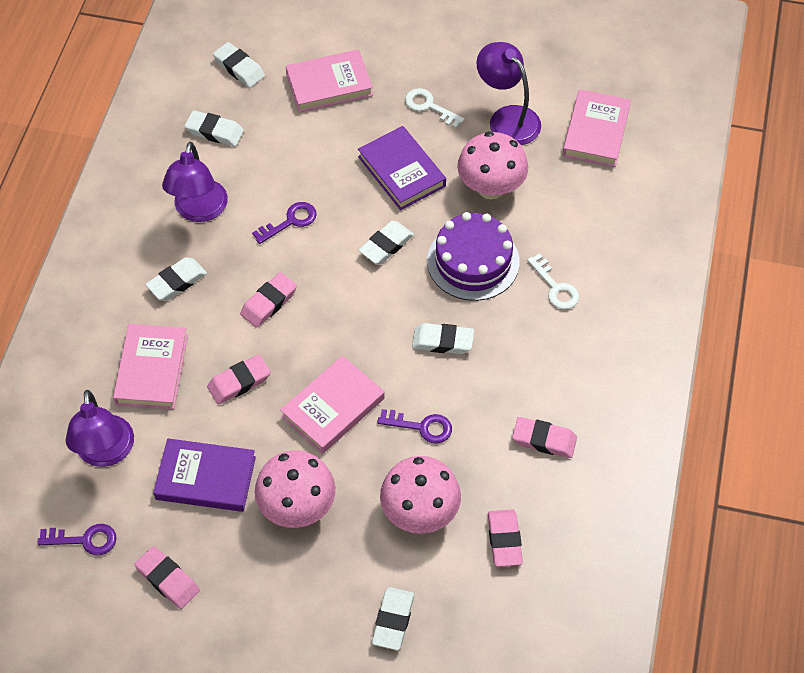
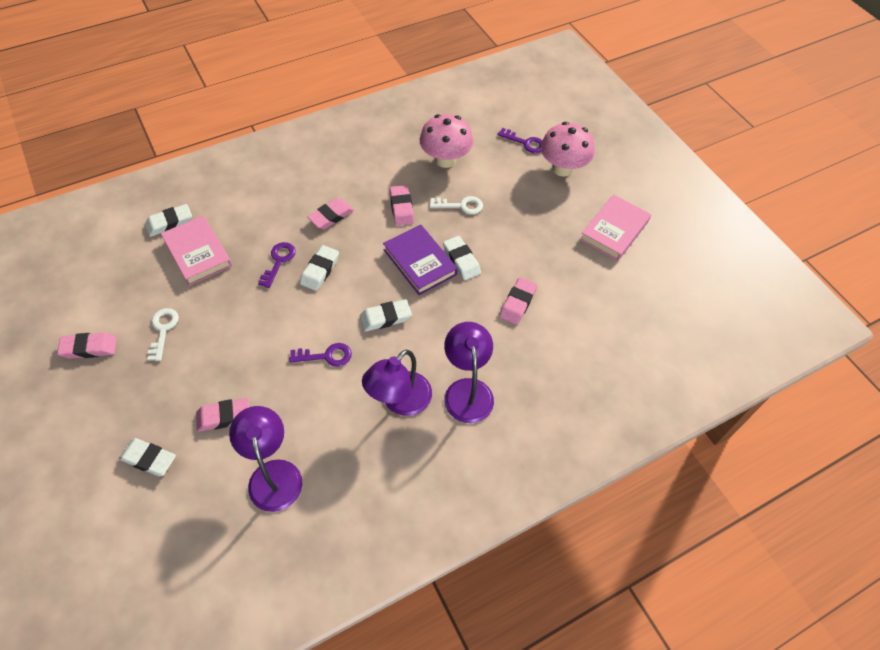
pink book: 4 -> 2
pink mushroom: 3 -> 2
purple book: 2 -> 1
purple cake: 1 -> 0
white eraser: 6 -> 5

